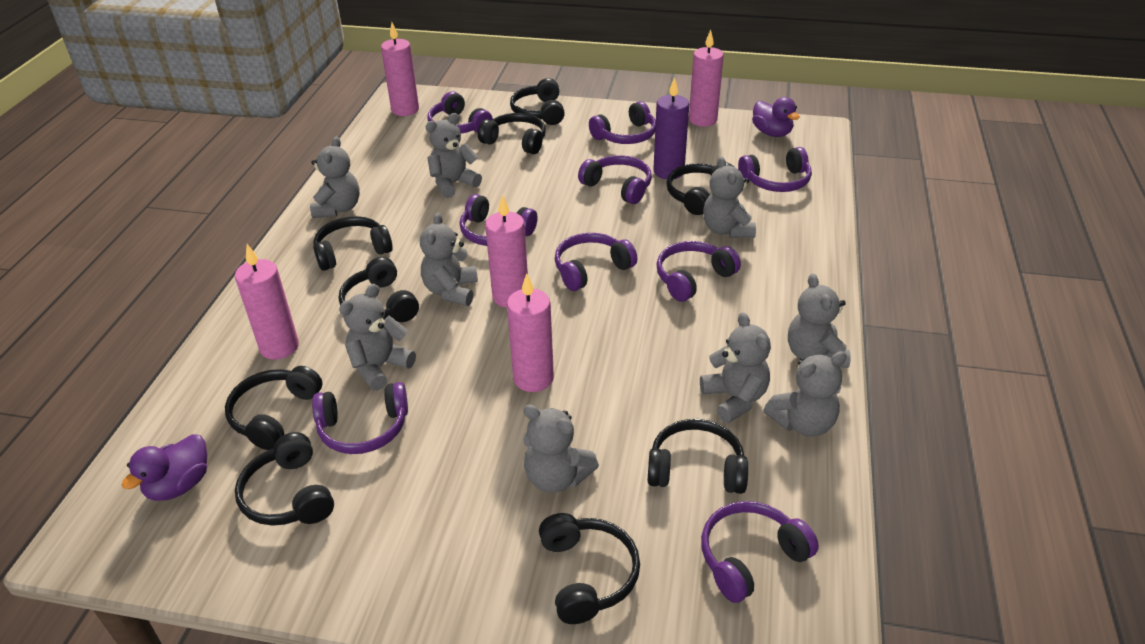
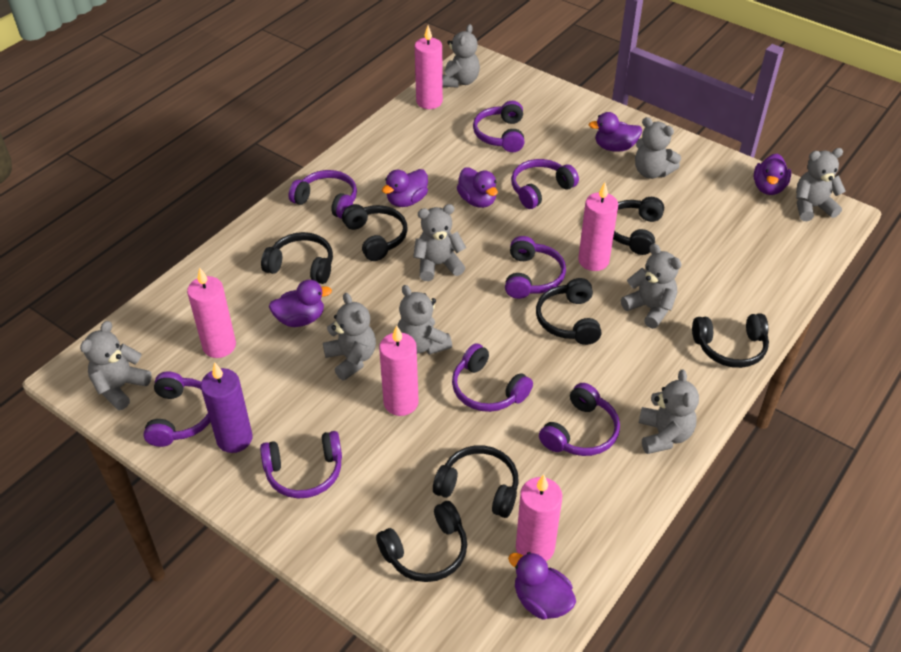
black headphones: 9 -> 7
purple duck: 2 -> 6
purple headphones: 9 -> 8

